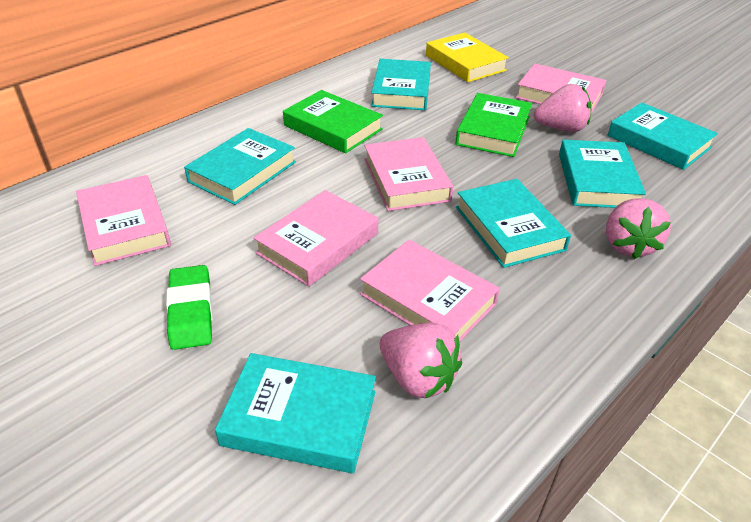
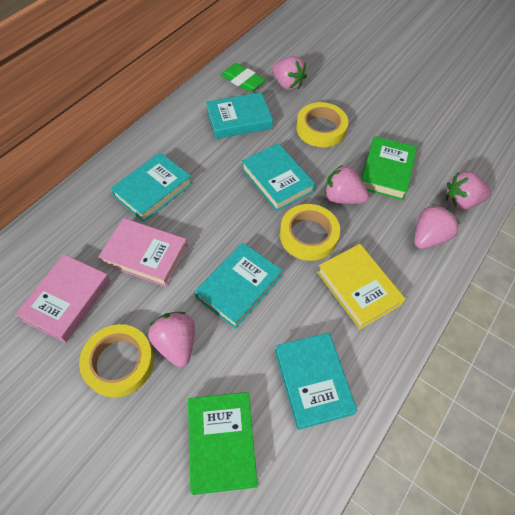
pink book: 5 -> 2
pink strawberry: 3 -> 5
turquoise book: 6 -> 5
yellow tape: 0 -> 3

